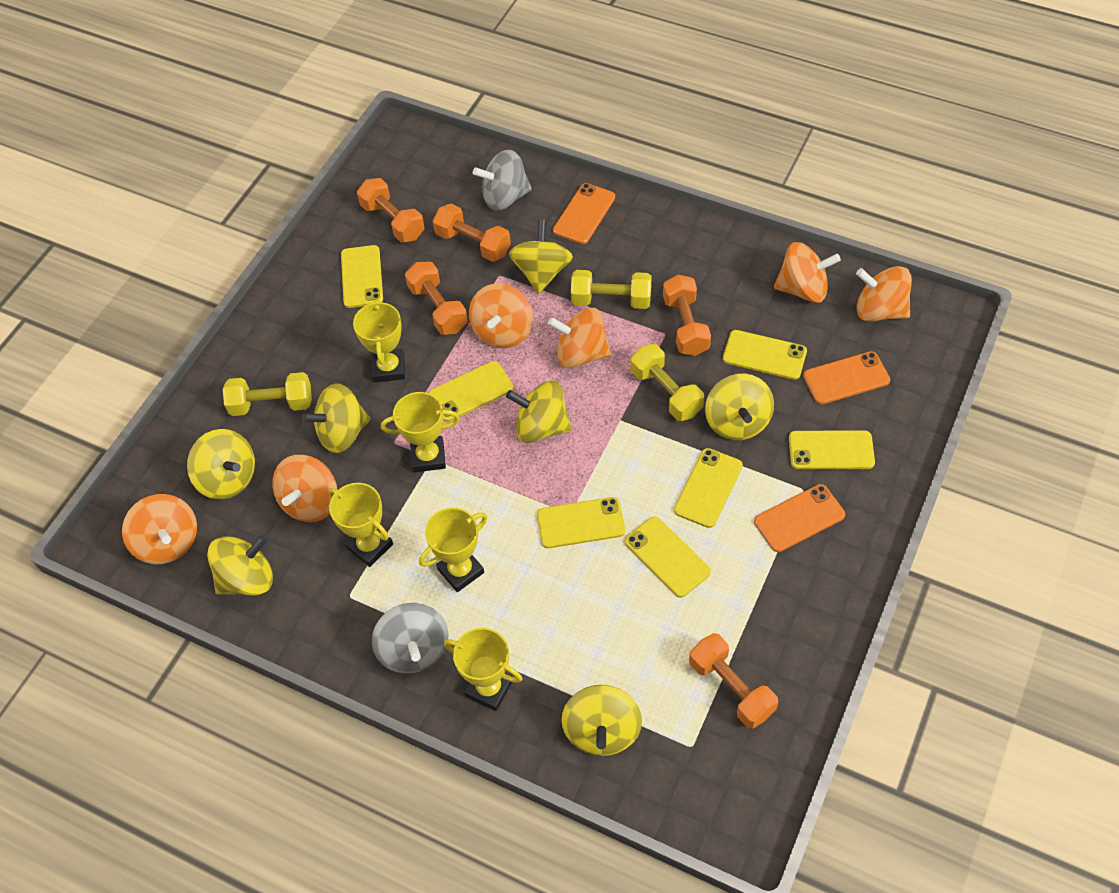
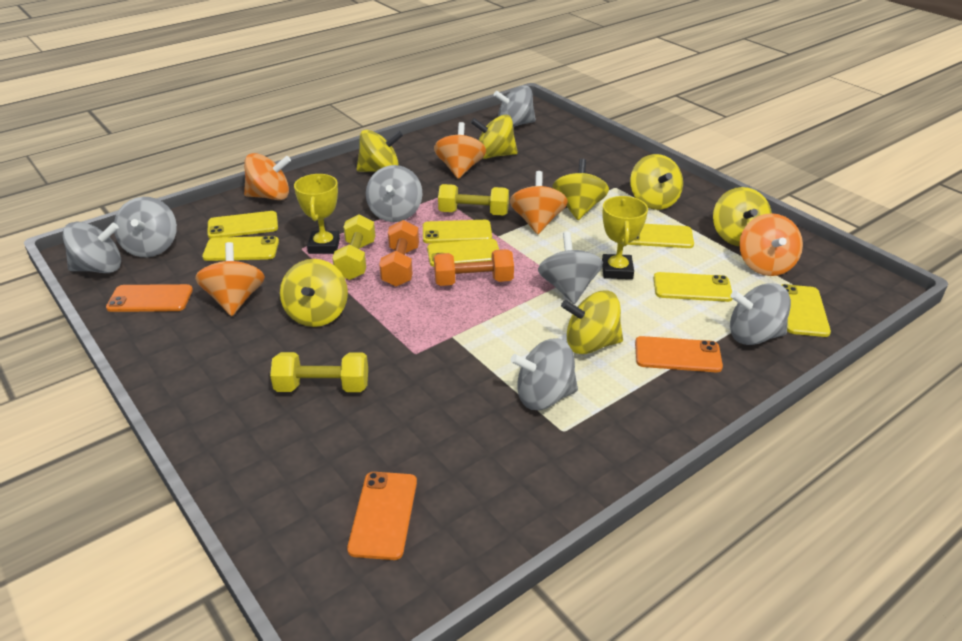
grey spinning top: 2 -> 7
orange dumbbell: 5 -> 2
orange spinning top: 6 -> 5
yellow trophy: 5 -> 2

